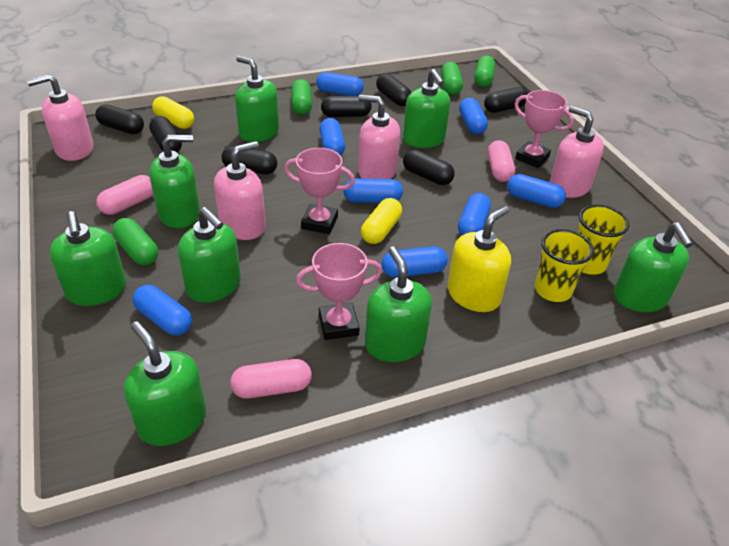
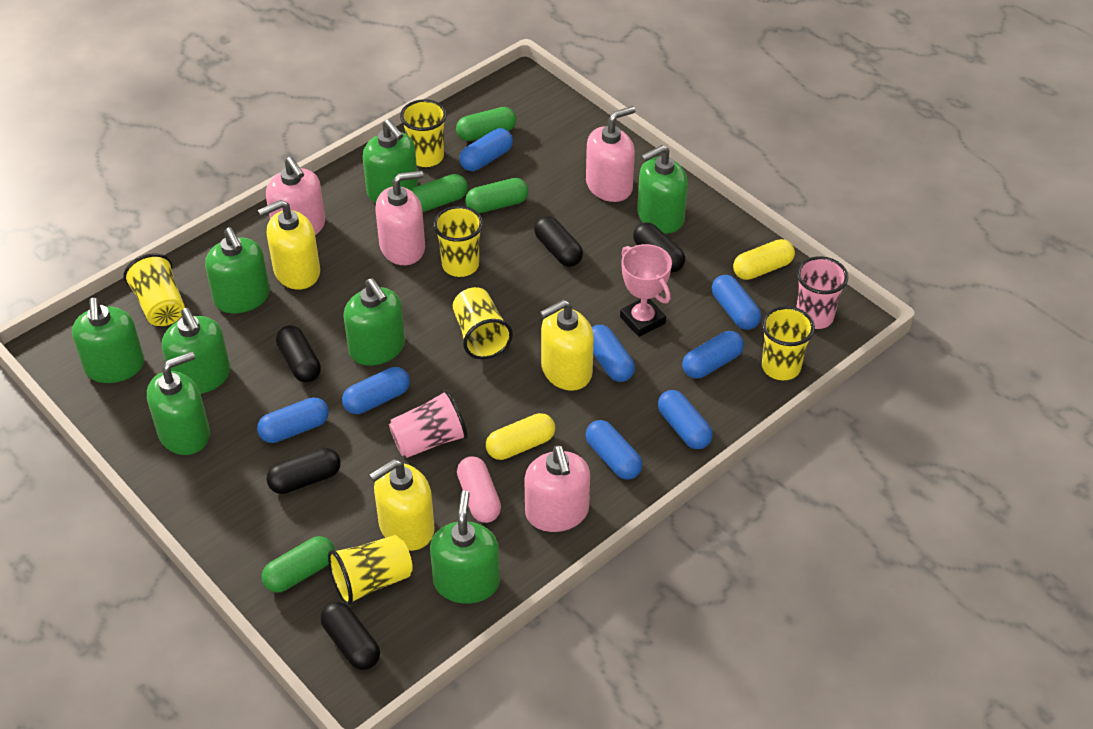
black capsule: 7 -> 5
pink capsule: 3 -> 1
pink cup: 0 -> 2
pink trophy: 3 -> 1
yellow cup: 2 -> 6
yellow soap dispenser: 1 -> 3

